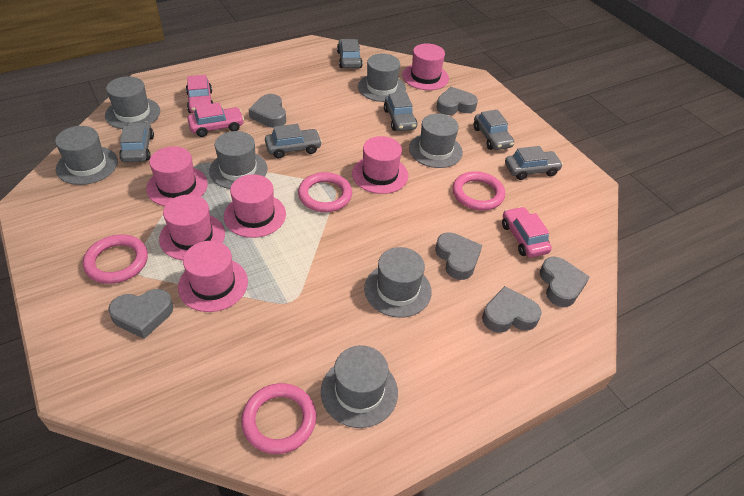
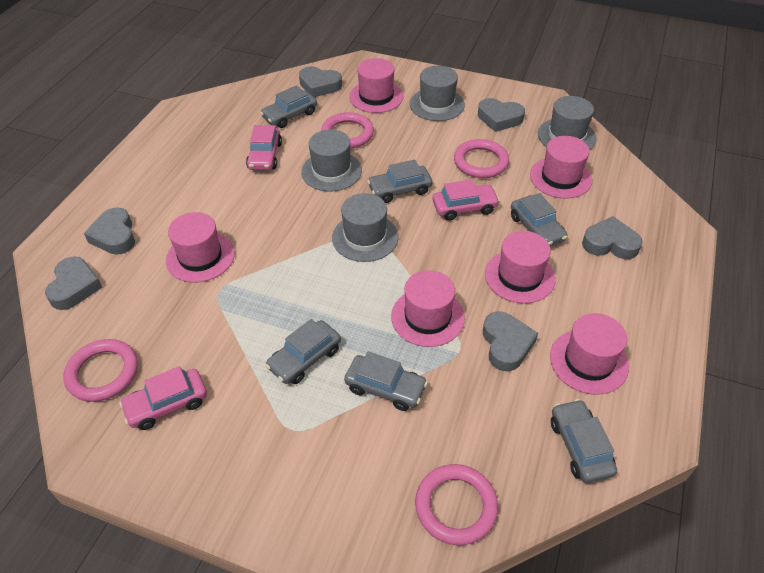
grey hat: 7 -> 4

